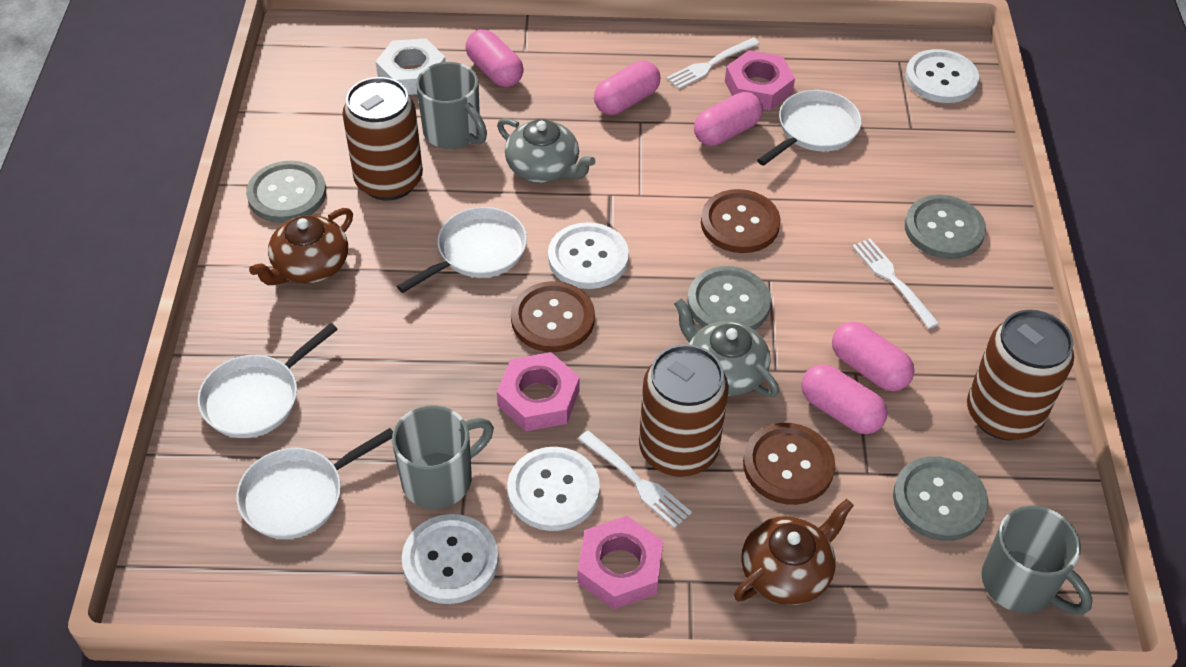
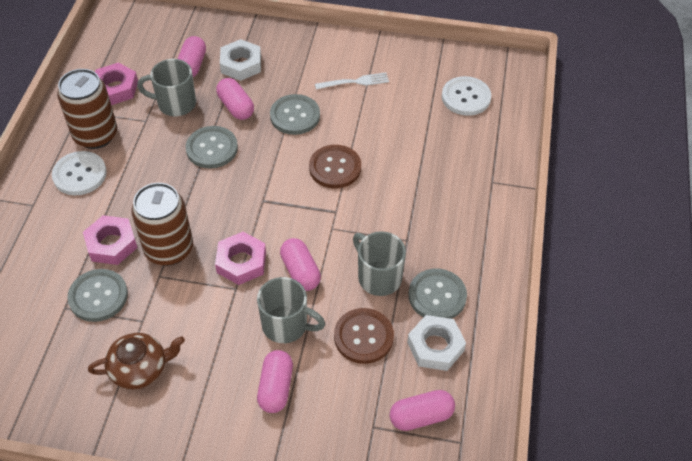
brown button: 3 -> 2
brown can: 3 -> 2
brown teapot: 2 -> 1
grey teapot: 2 -> 0
white button: 4 -> 2
white fork: 3 -> 1
white nut: 1 -> 2
white pan: 4 -> 0

